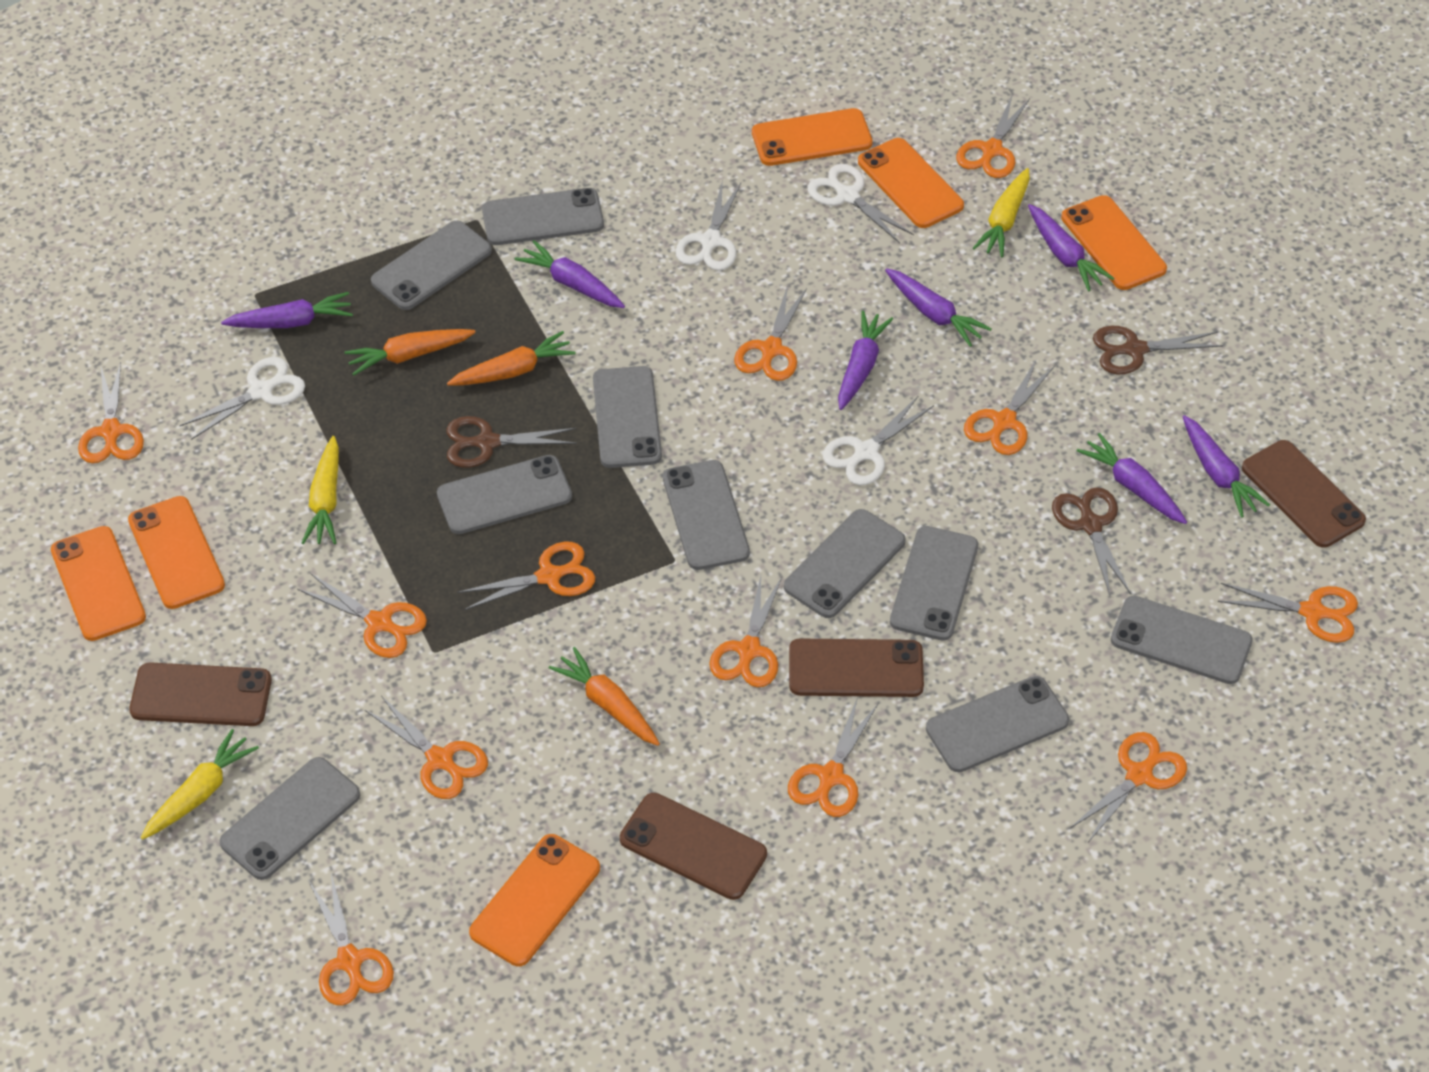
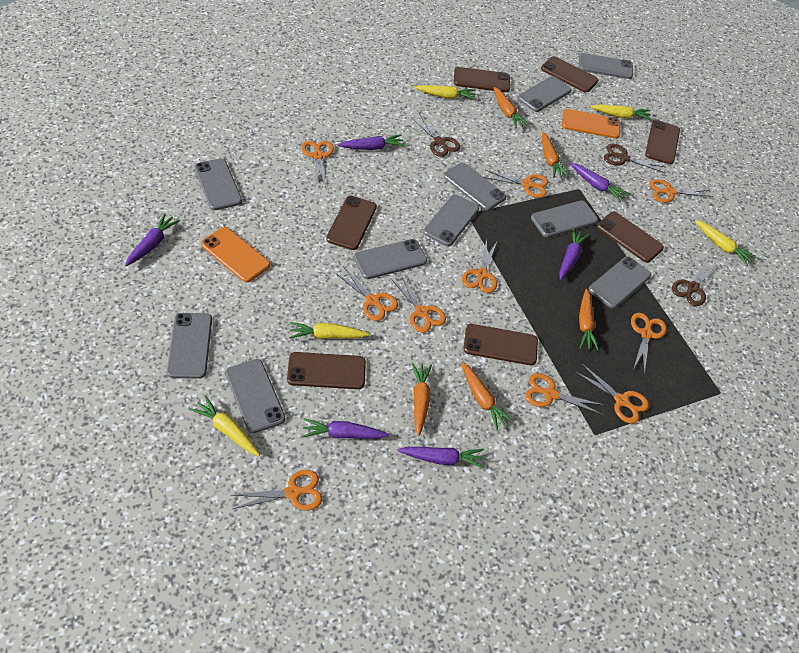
brown phone: 4 -> 7
orange carrot: 3 -> 5
orange phone: 6 -> 2
orange scissors: 12 -> 10
purple carrot: 7 -> 6
white scissors: 4 -> 0
yellow carrot: 3 -> 5

